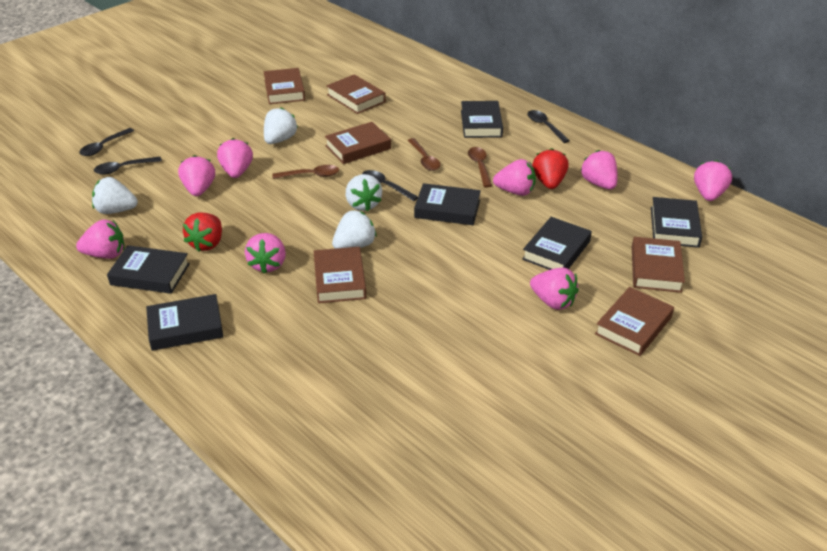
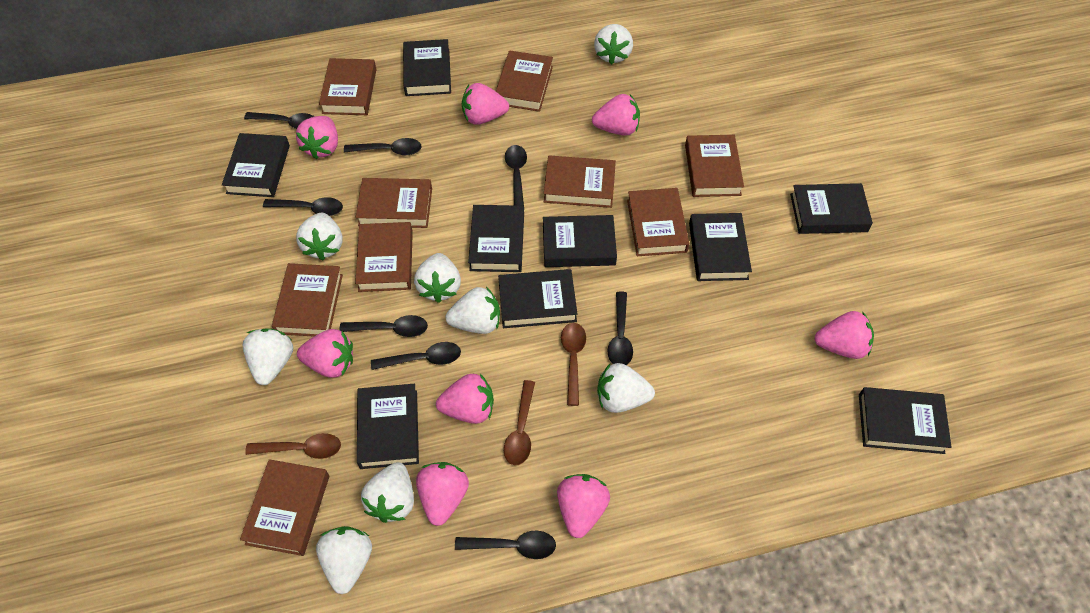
black book: 6 -> 9
black spoon: 4 -> 8
brown book: 6 -> 9
red strawberry: 2 -> 0
white strawberry: 4 -> 8

